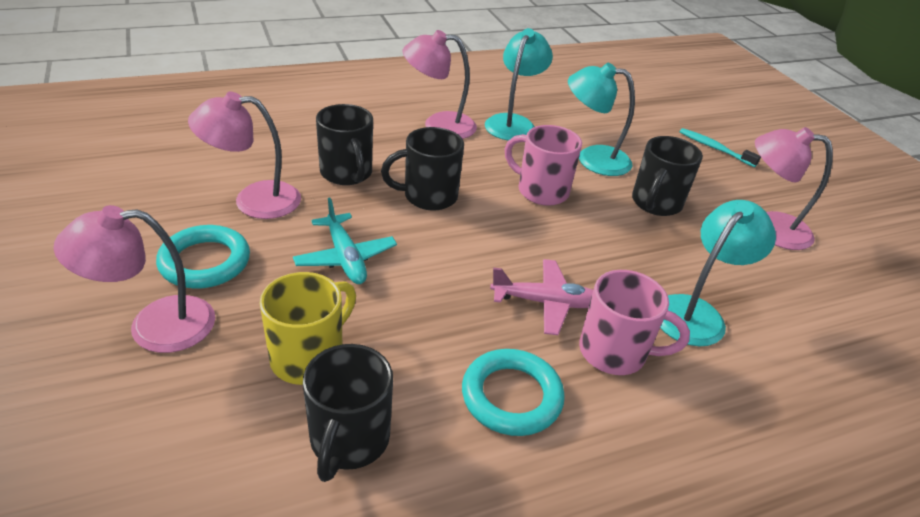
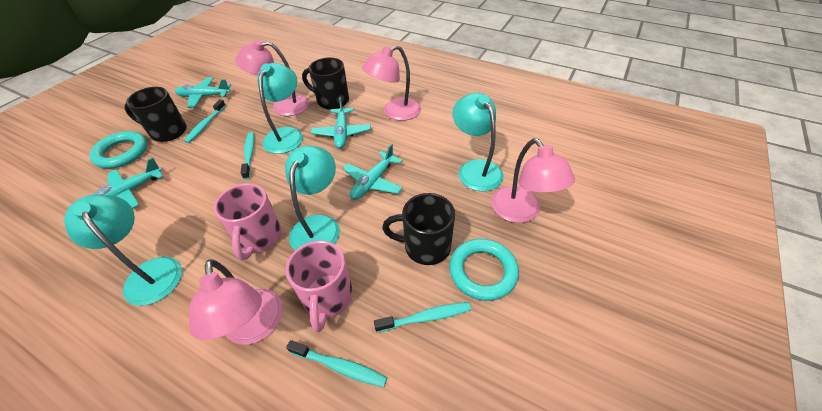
black mug: 4 -> 3
pink plane: 1 -> 0
turquoise lamp: 3 -> 4
turquoise plane: 1 -> 4
turquoise toothbrush: 1 -> 4
yellow mug: 1 -> 0

